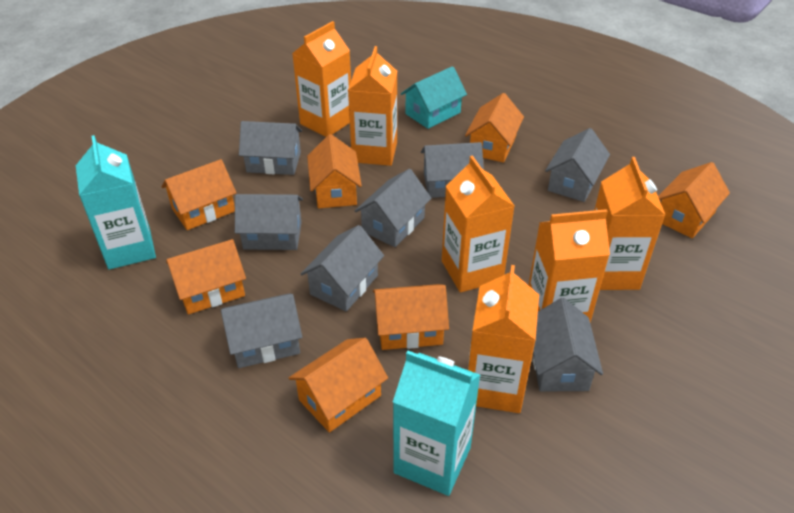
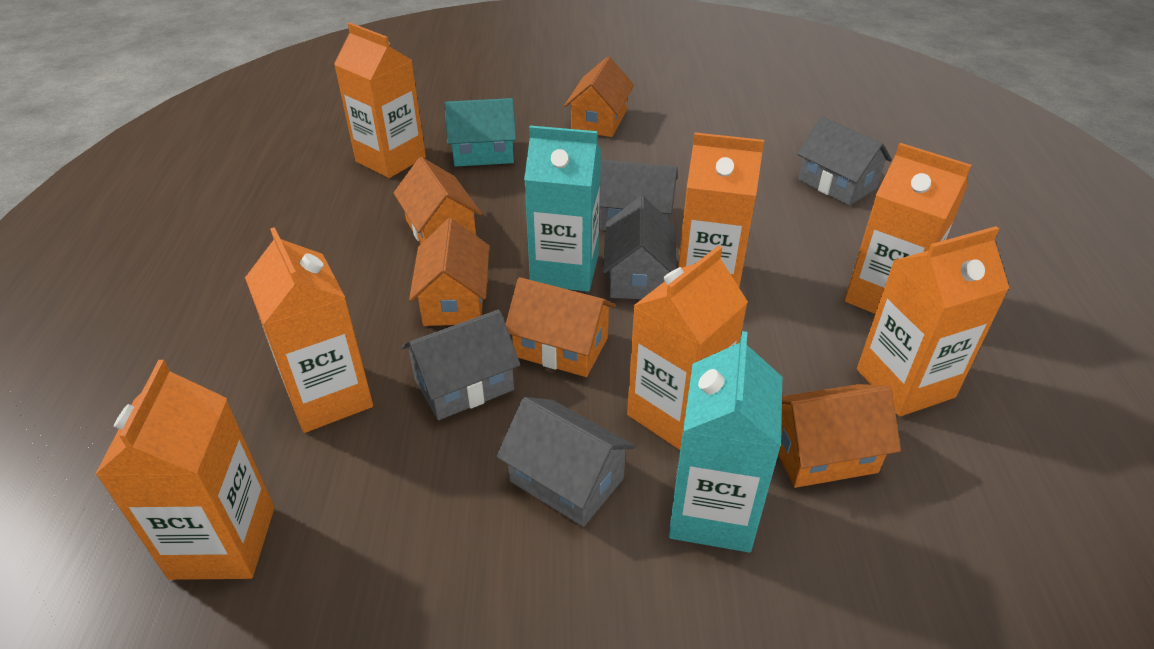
grey house: 8 -> 5
orange carton: 6 -> 7
orange house: 7 -> 5

